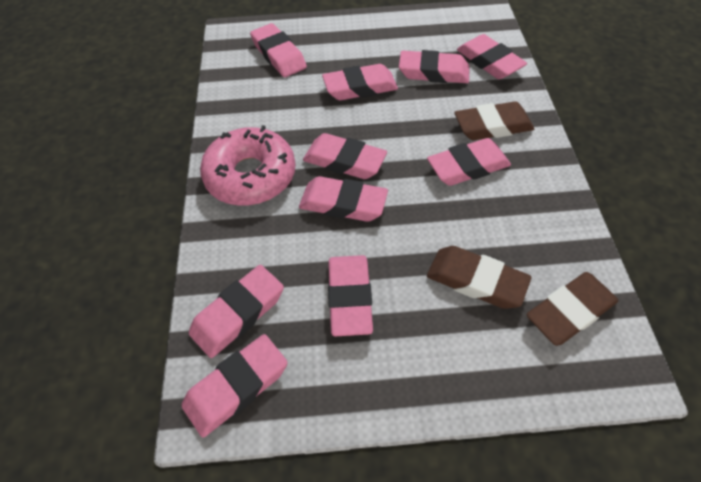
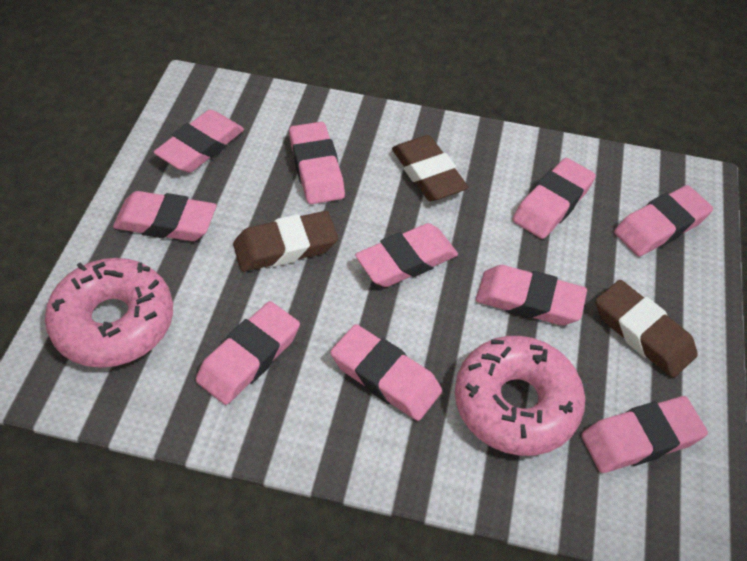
pink donut: 1 -> 2

